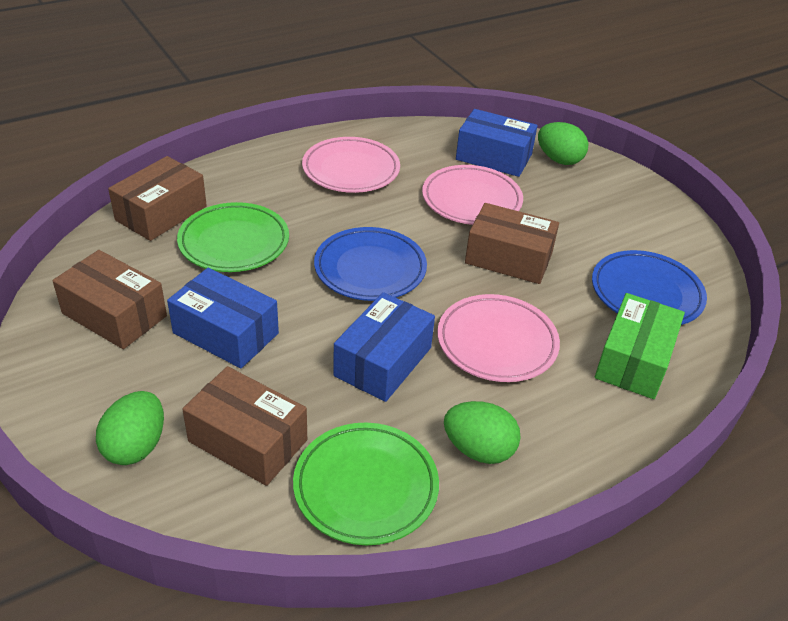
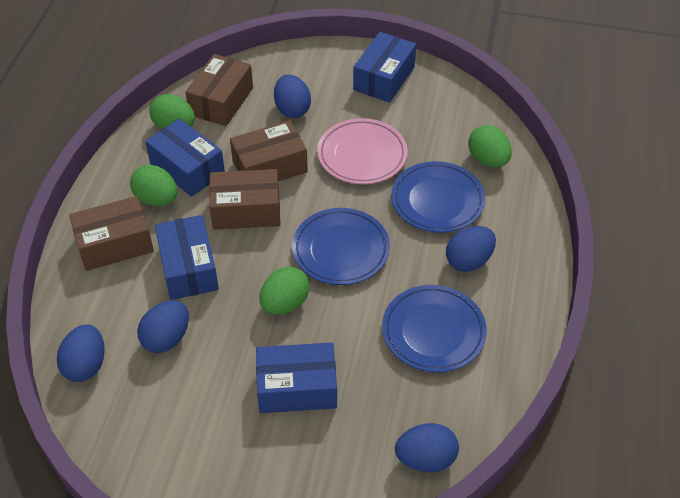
blue box: 3 -> 4
blue egg: 0 -> 5
blue plate: 2 -> 3
green box: 1 -> 0
green egg: 3 -> 4
green plate: 2 -> 0
pink plate: 3 -> 1

